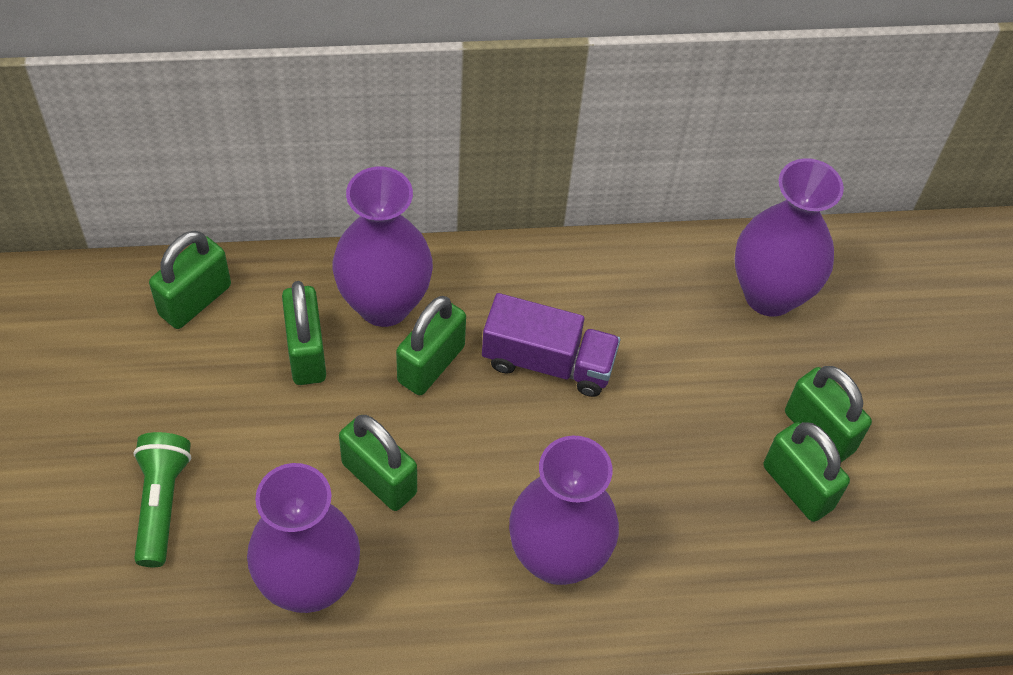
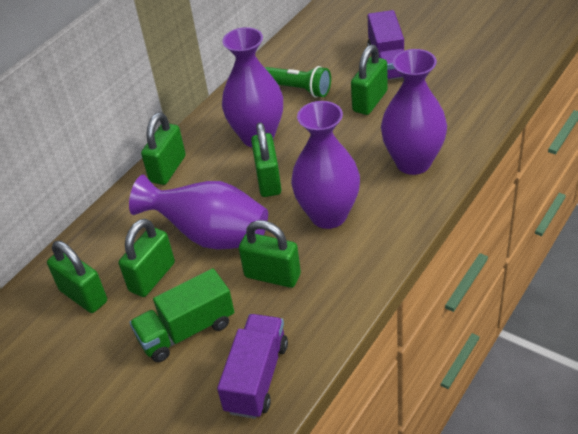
green truck: 0 -> 1
purple truck: 1 -> 2

